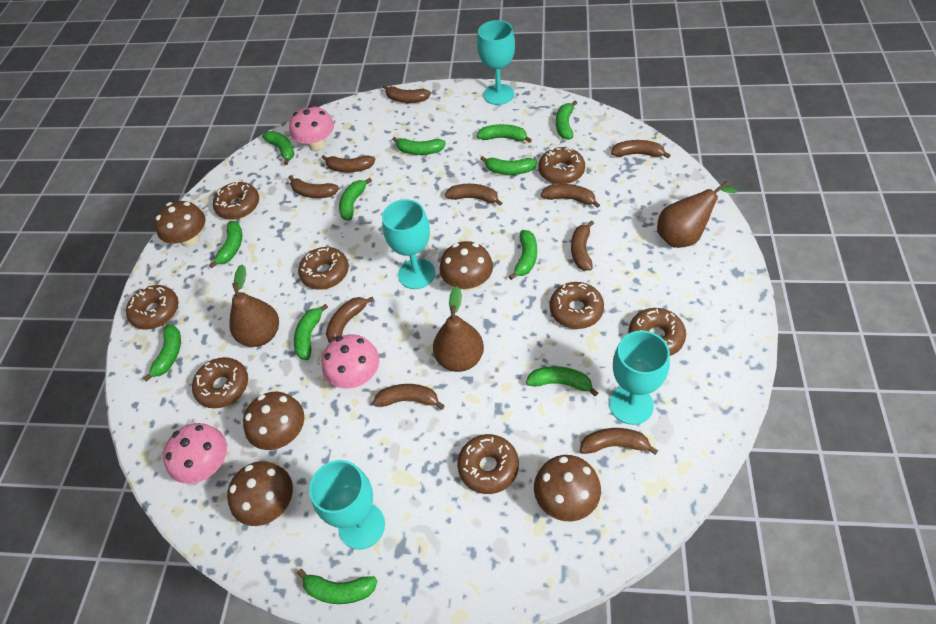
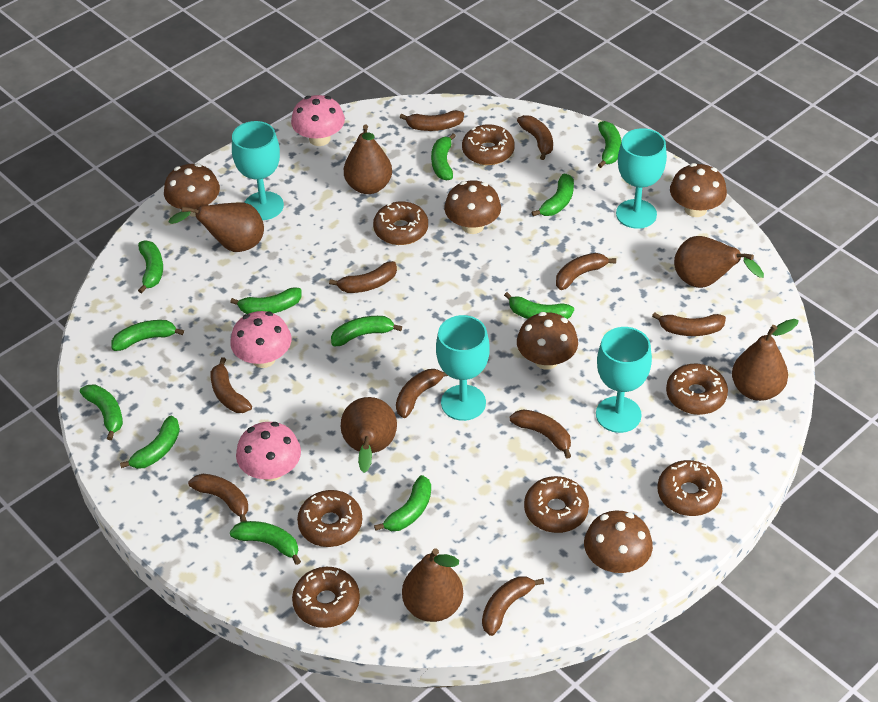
brown donut: 8 -> 7
brown pear: 3 -> 6

